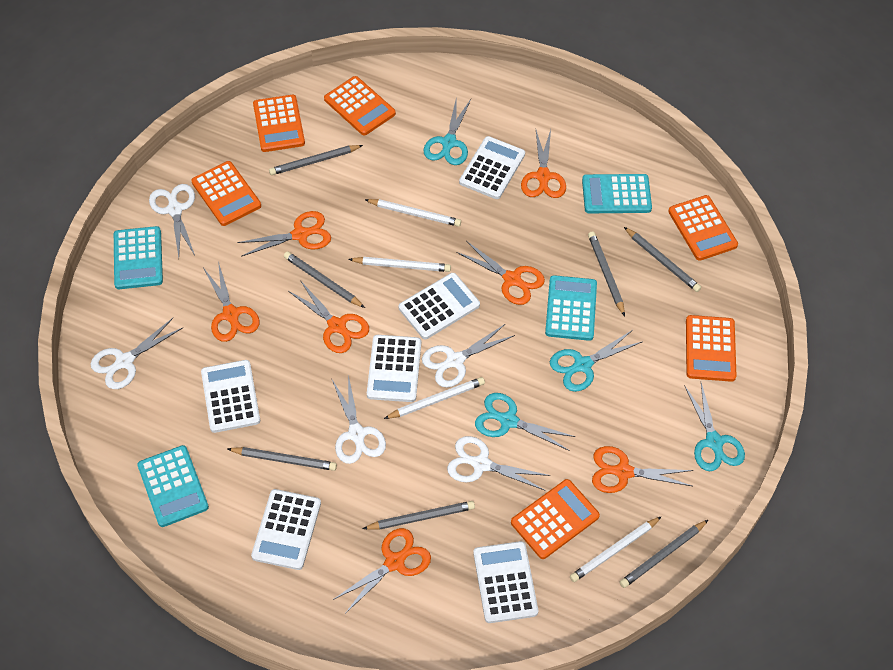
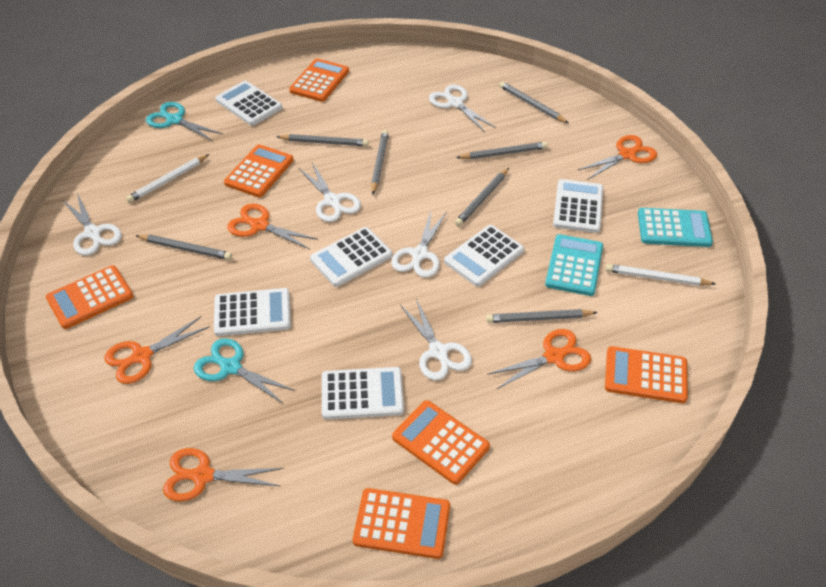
orange scissors: 7 -> 5
turquoise calculator: 4 -> 2
turquoise scissors: 4 -> 2
white pencil: 4 -> 2

